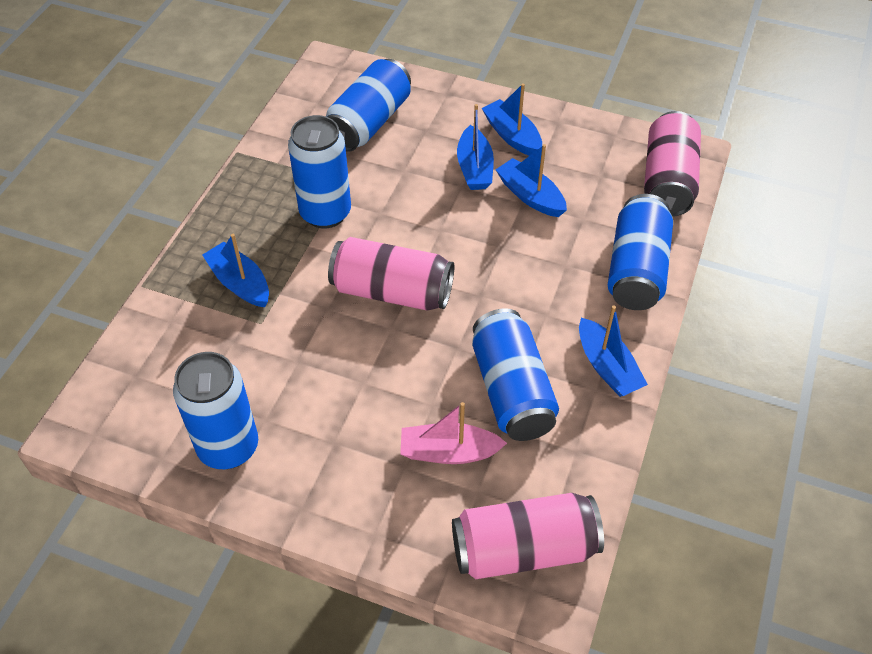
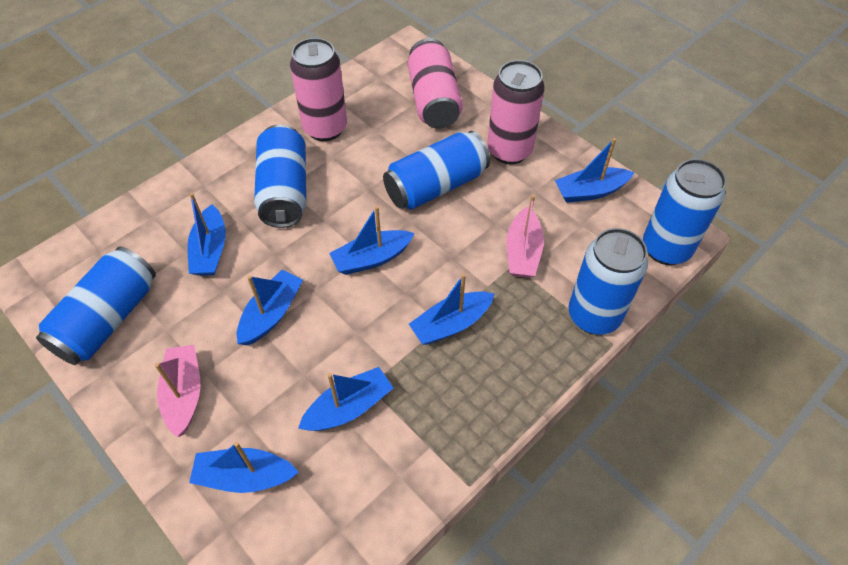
blue boat: 5 -> 7
pink boat: 1 -> 2

